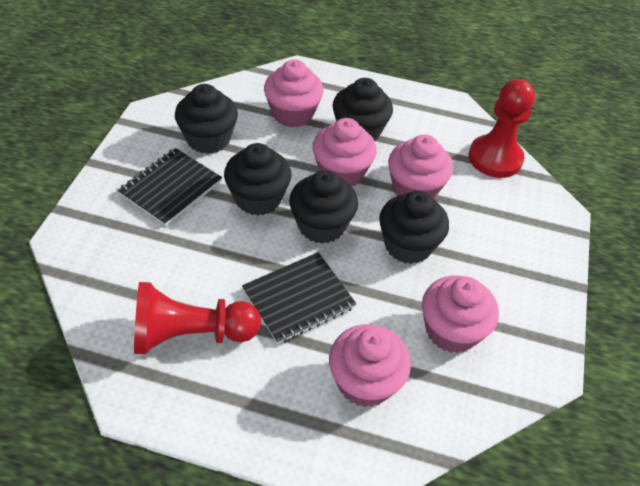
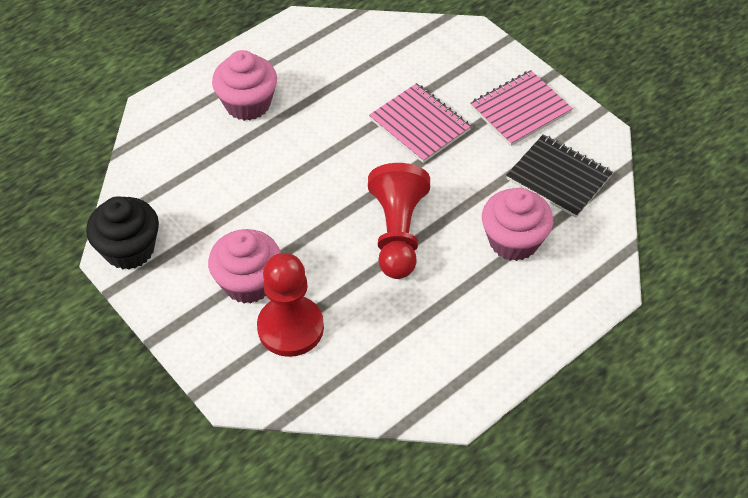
black cupcake: 5 -> 1
black notebook: 2 -> 1
pink cupcake: 5 -> 3
pink notebook: 0 -> 2

